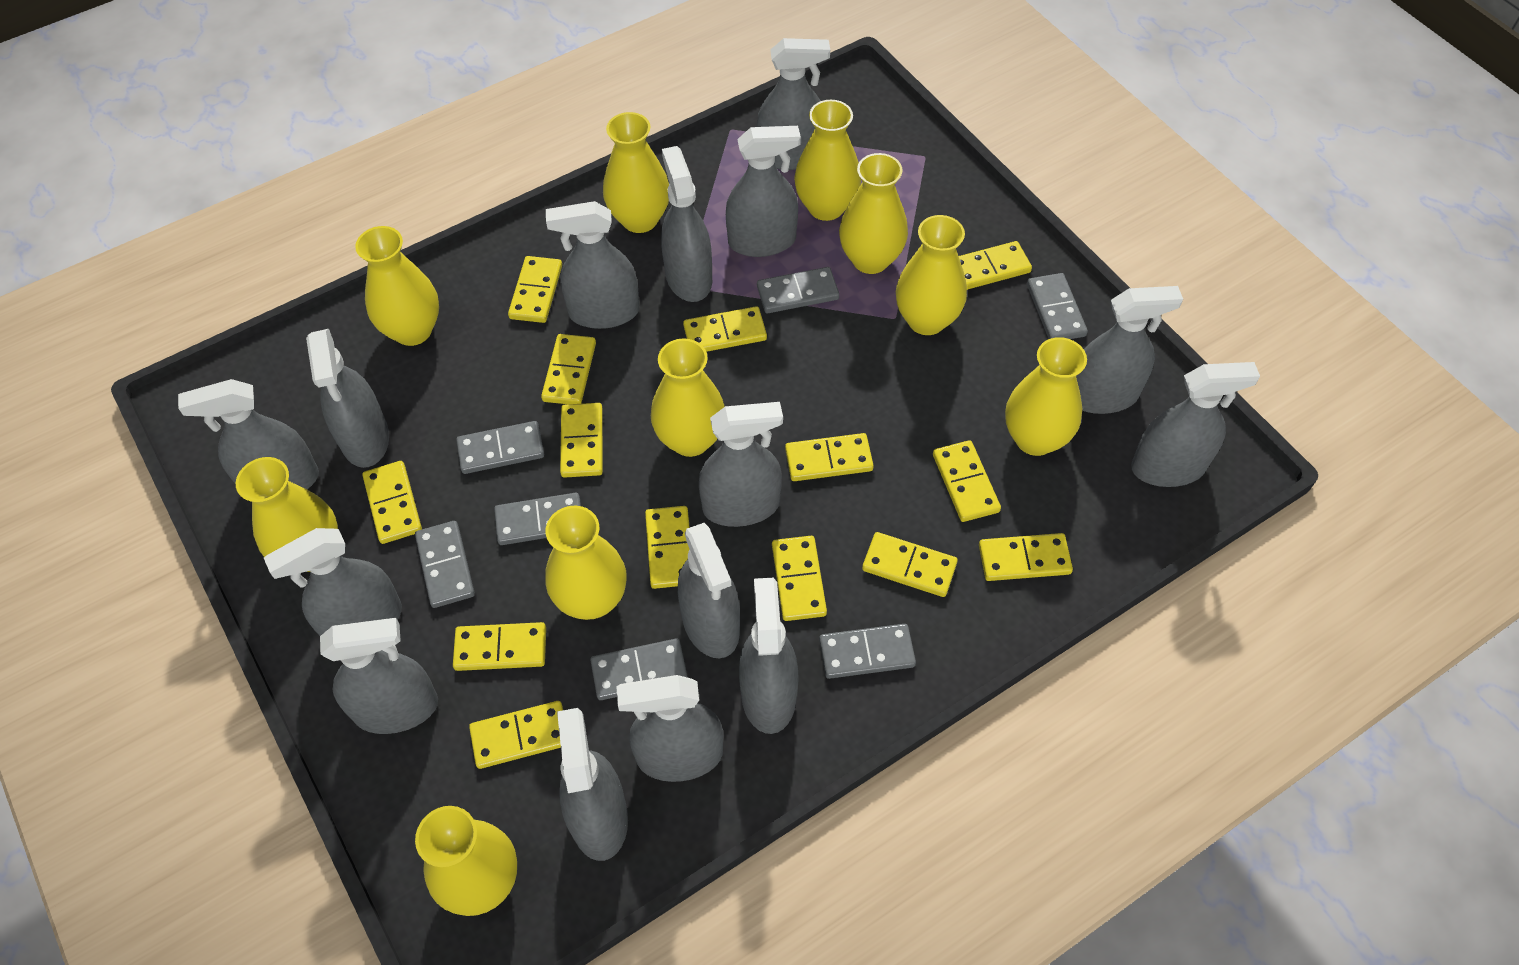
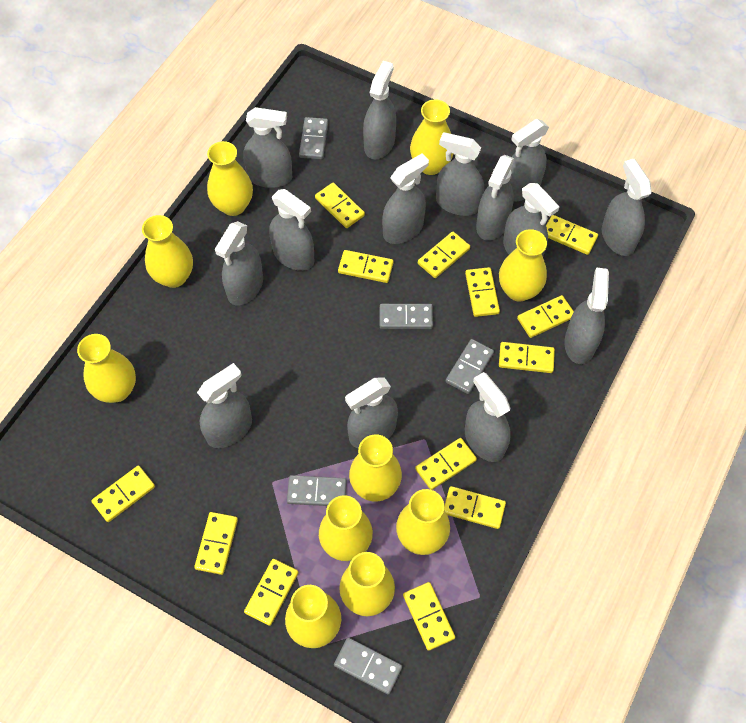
grey domino: 7 -> 5
grey spray bottle: 15 -> 14
yellow domino: 14 -> 13

